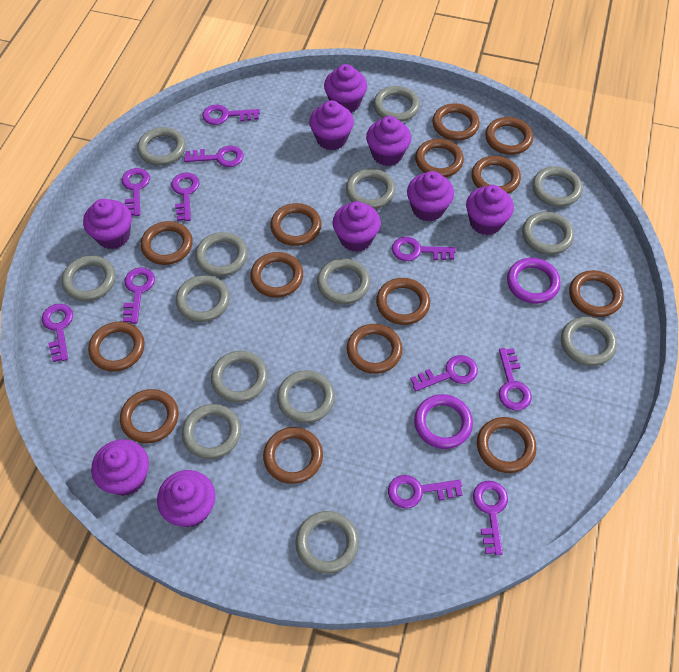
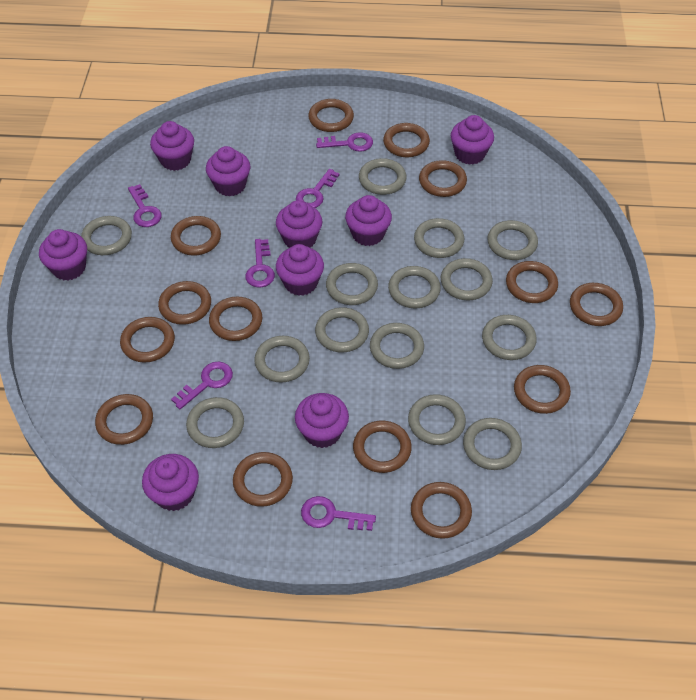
purple key: 11 -> 6
purple ring: 2 -> 0

